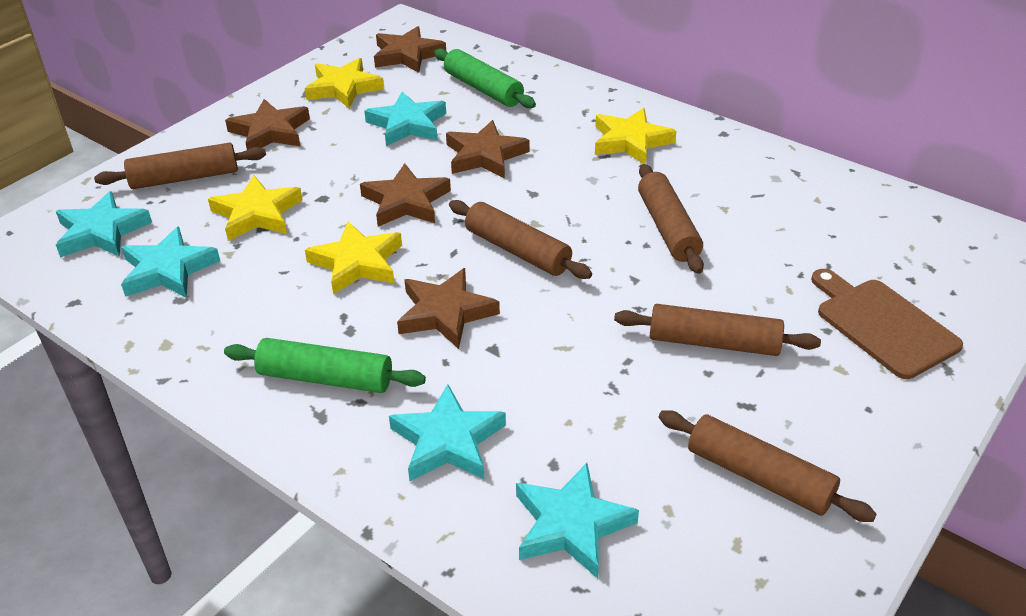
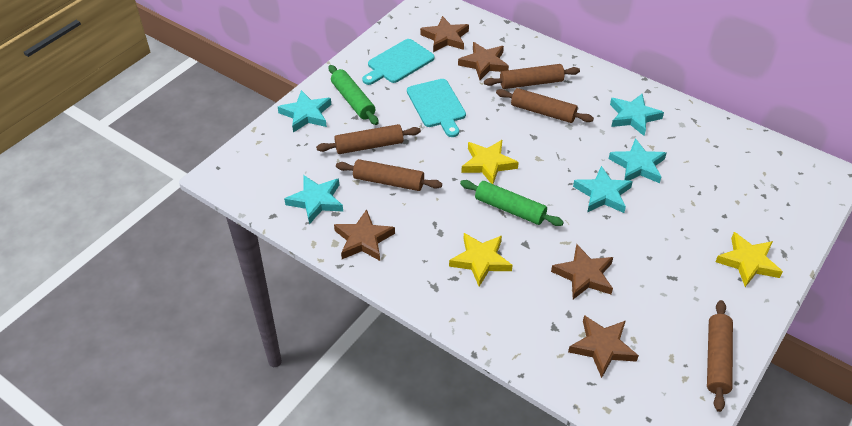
brown cutting board: 1 -> 0
turquoise cutting board: 0 -> 2
yellow star: 4 -> 3

